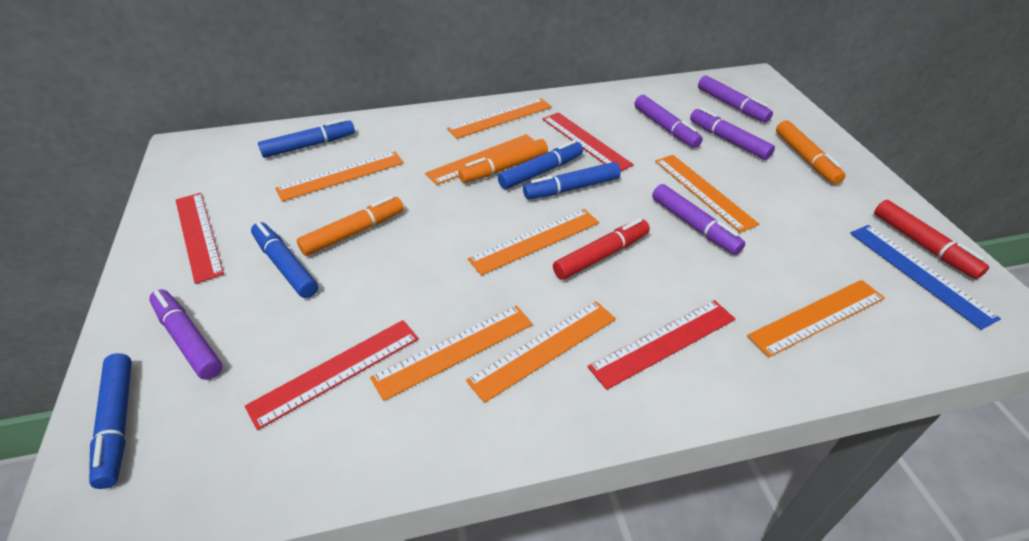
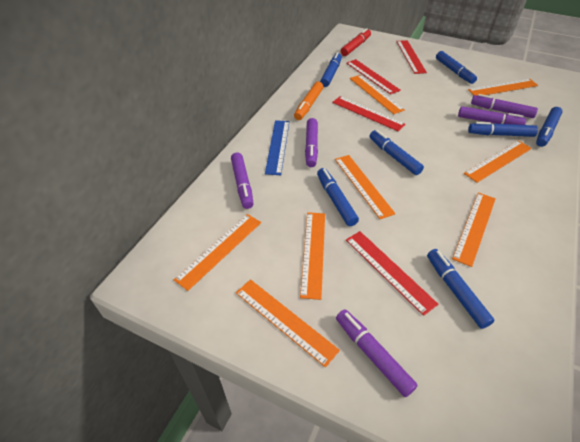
blue marker: 5 -> 7
orange marker: 3 -> 1
red marker: 2 -> 1

